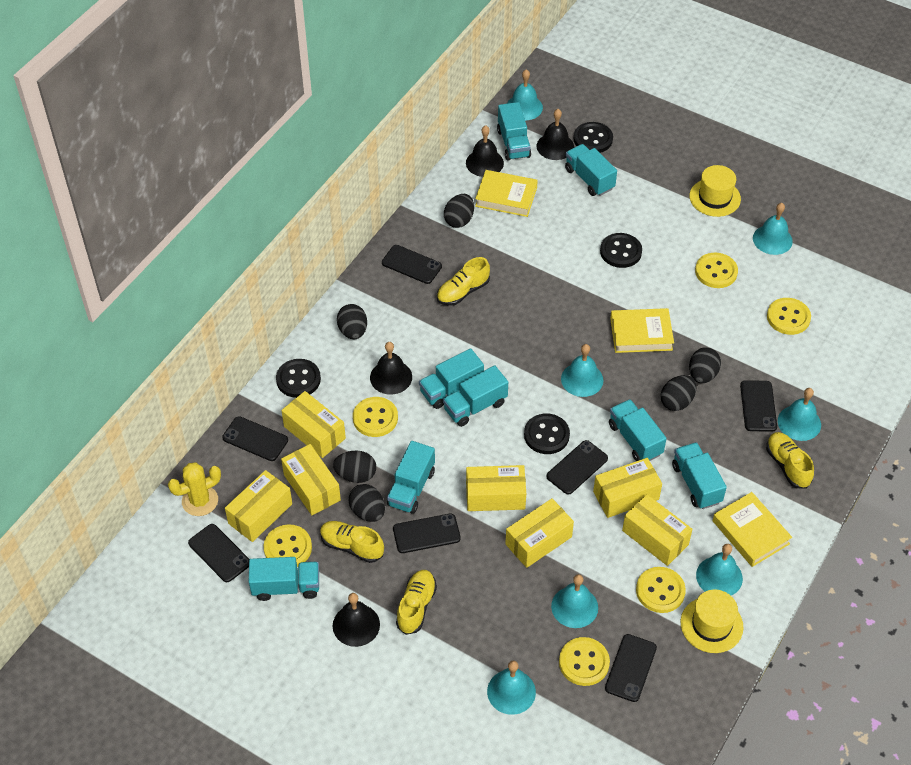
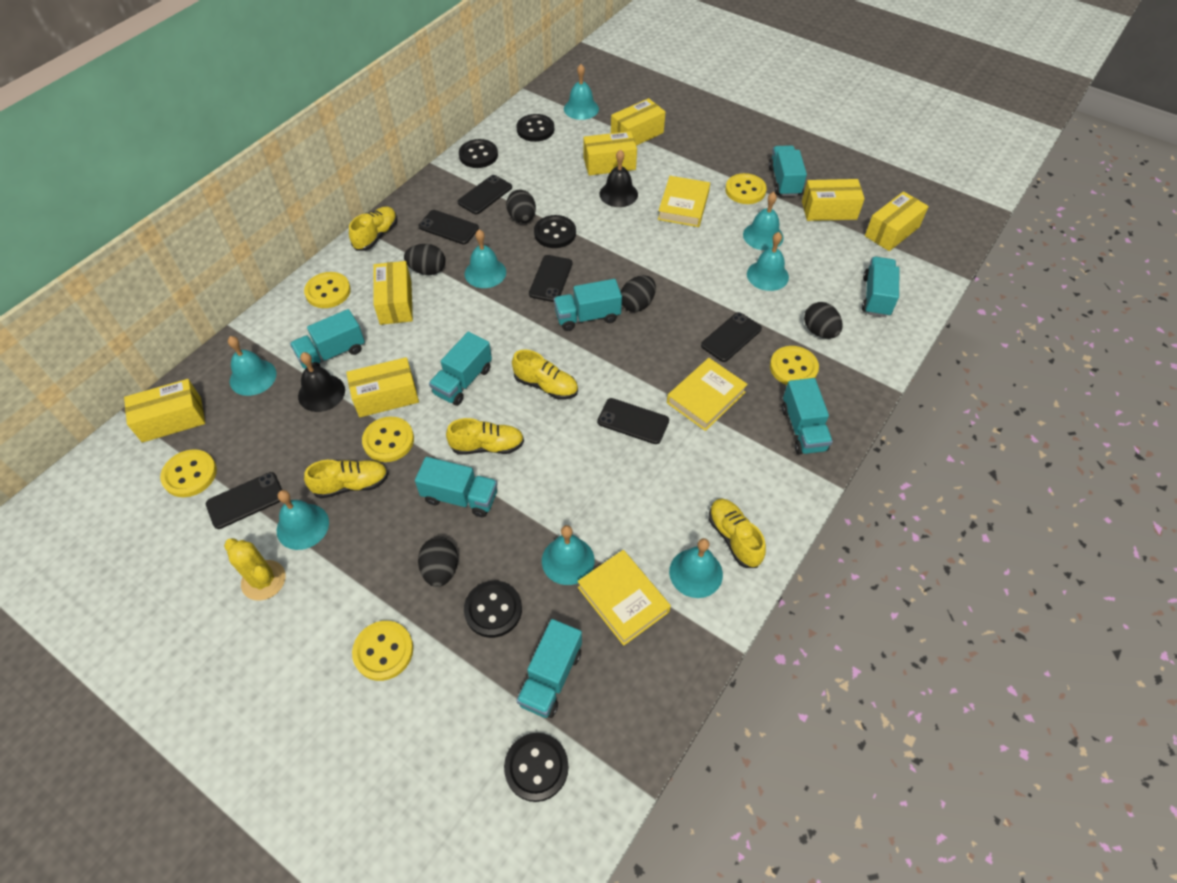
black bell: 4 -> 2
black button: 4 -> 5
black egg: 6 -> 5
black phone: 7 -> 6
turquoise bell: 7 -> 8
yellow hat: 2 -> 0
yellow shoe: 4 -> 5

